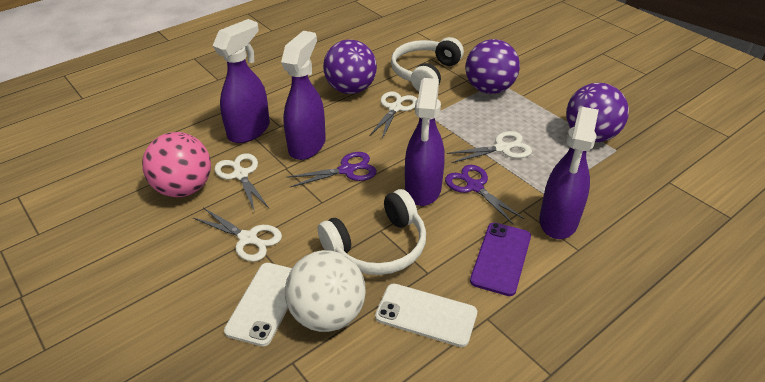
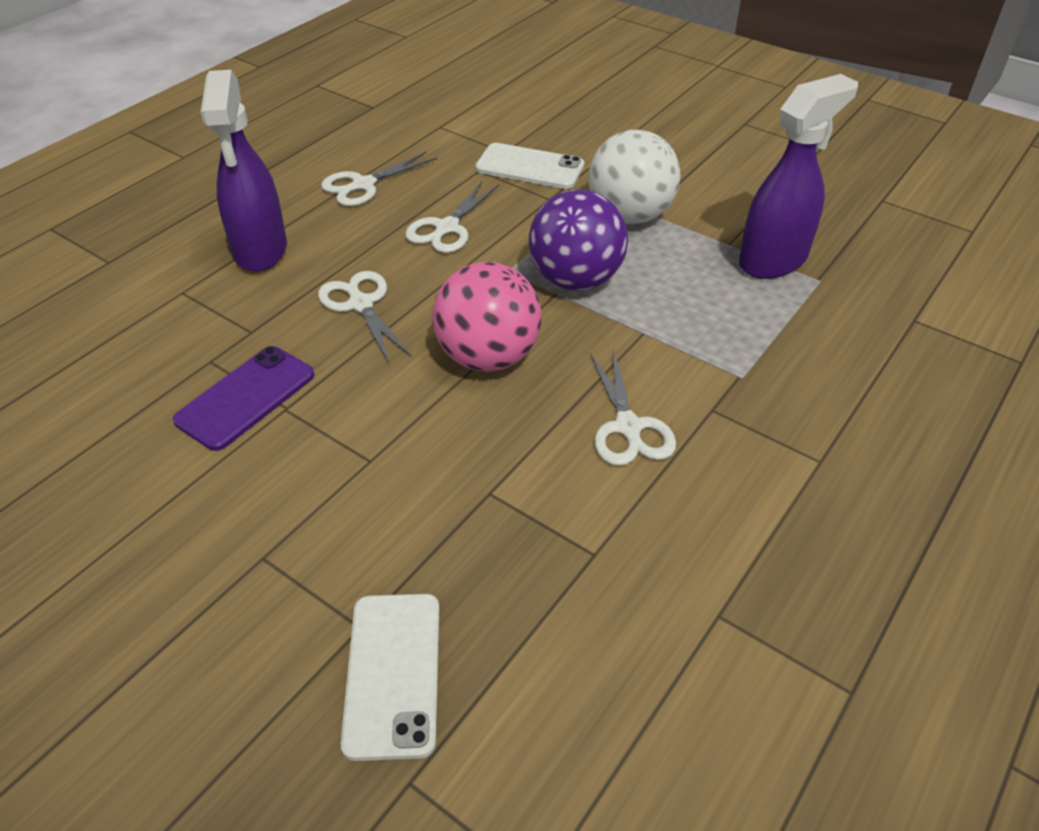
purple ball: 3 -> 1
purple scissors: 2 -> 0
purple spray bottle: 4 -> 2
white headphones: 2 -> 0

